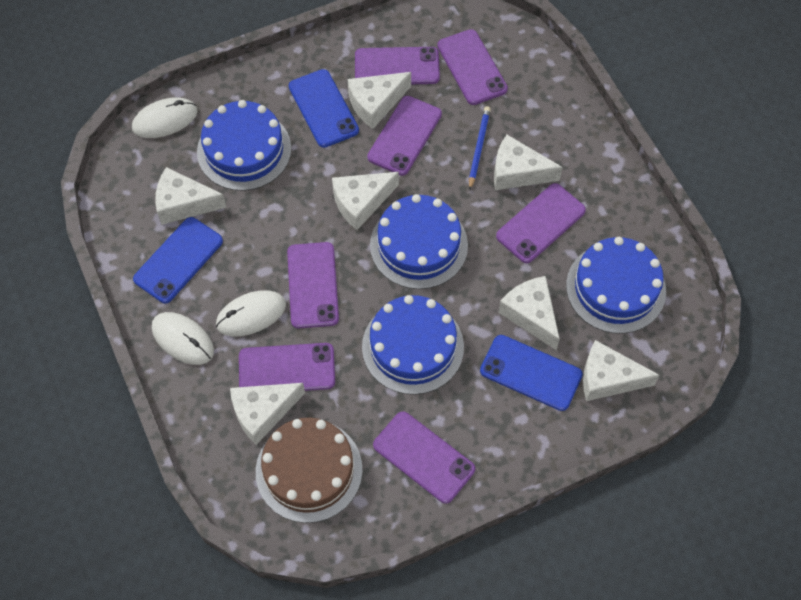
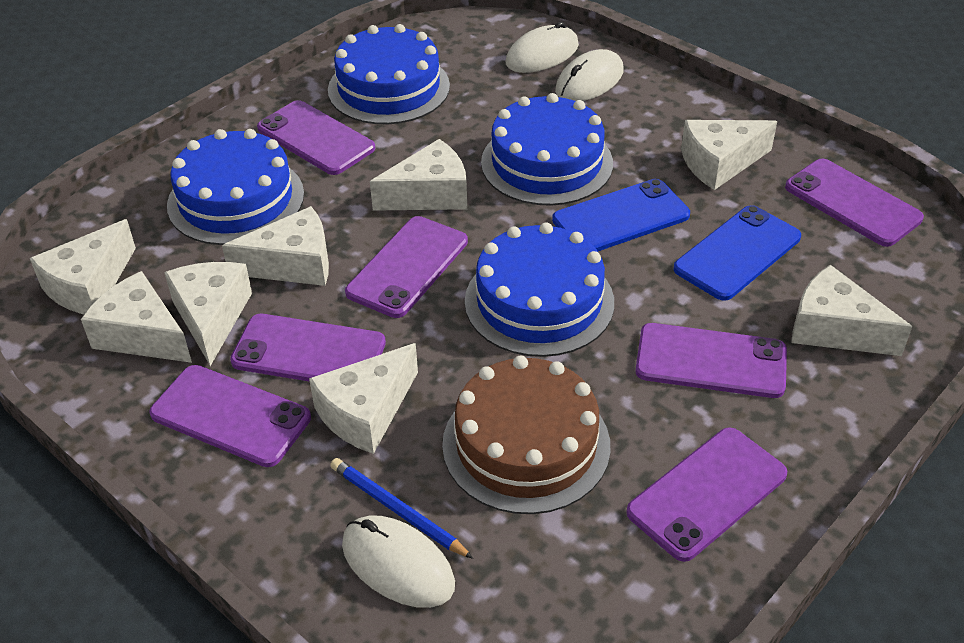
blue phone: 3 -> 2
white cheese: 7 -> 8

